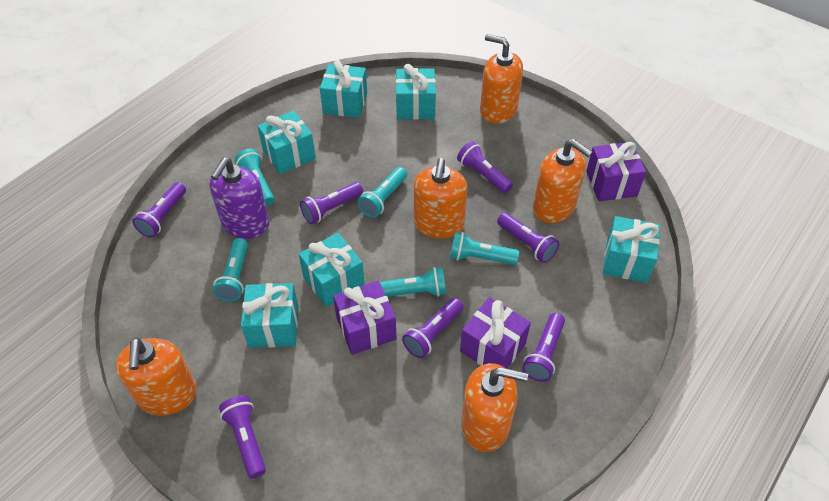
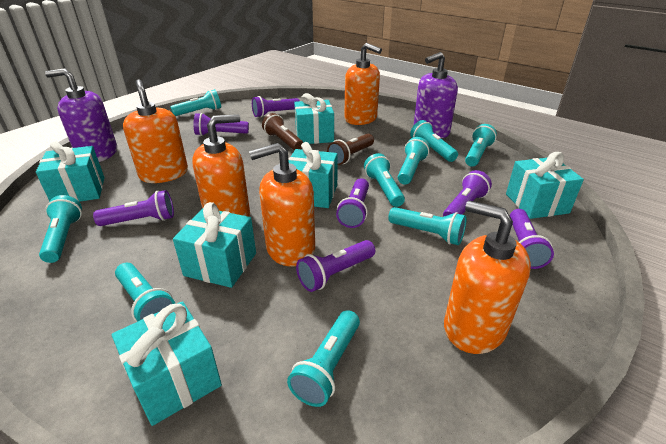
brown flashlight: 0 -> 2
purple gift: 3 -> 0
purple soap dispenser: 1 -> 2
turquoise flashlight: 5 -> 9

